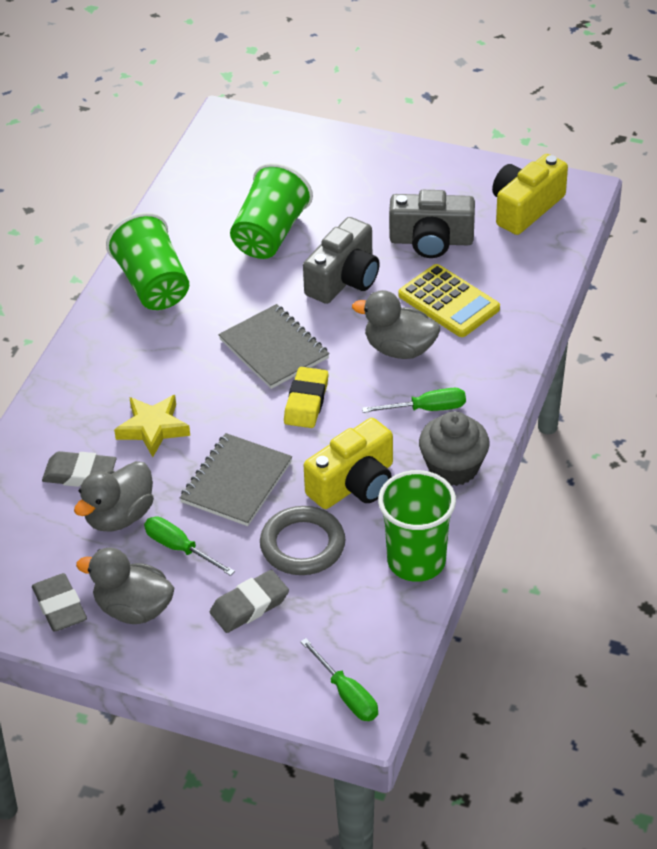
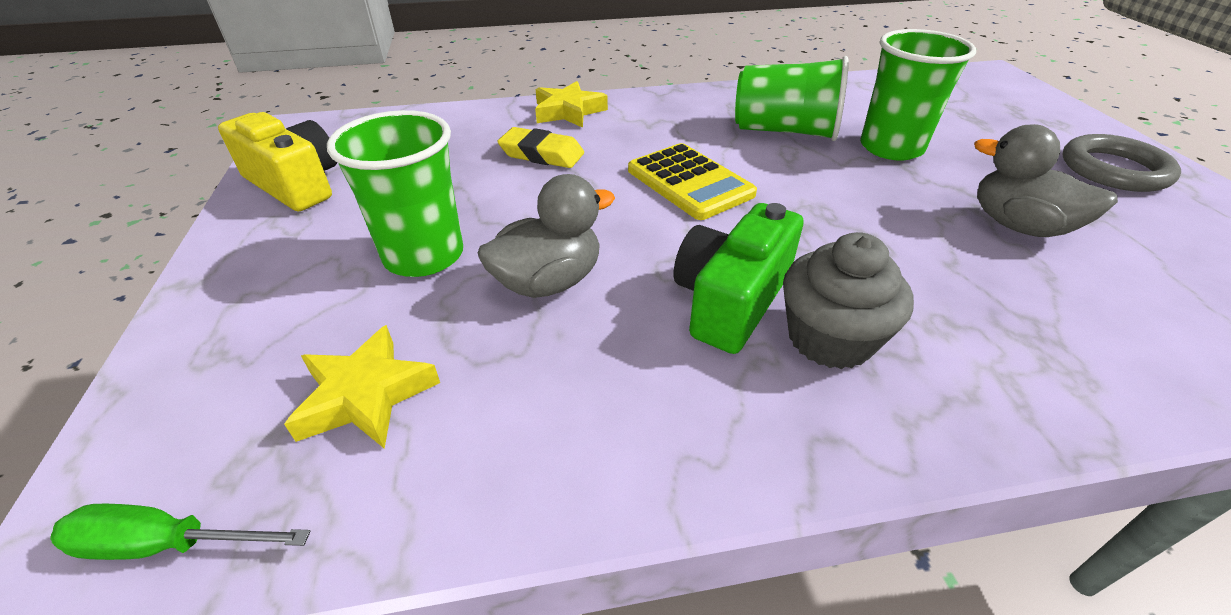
green camera: 0 -> 1
green screwdriver: 3 -> 1
grey camera: 2 -> 0
grey duck: 3 -> 2
grey eraser: 3 -> 0
grey notebook: 2 -> 0
yellow camera: 2 -> 1
yellow star: 1 -> 2

